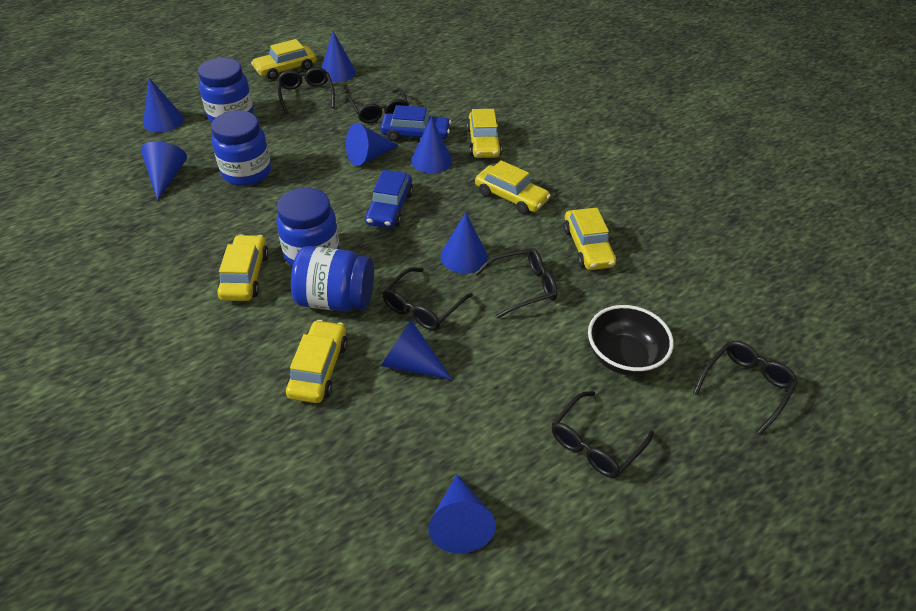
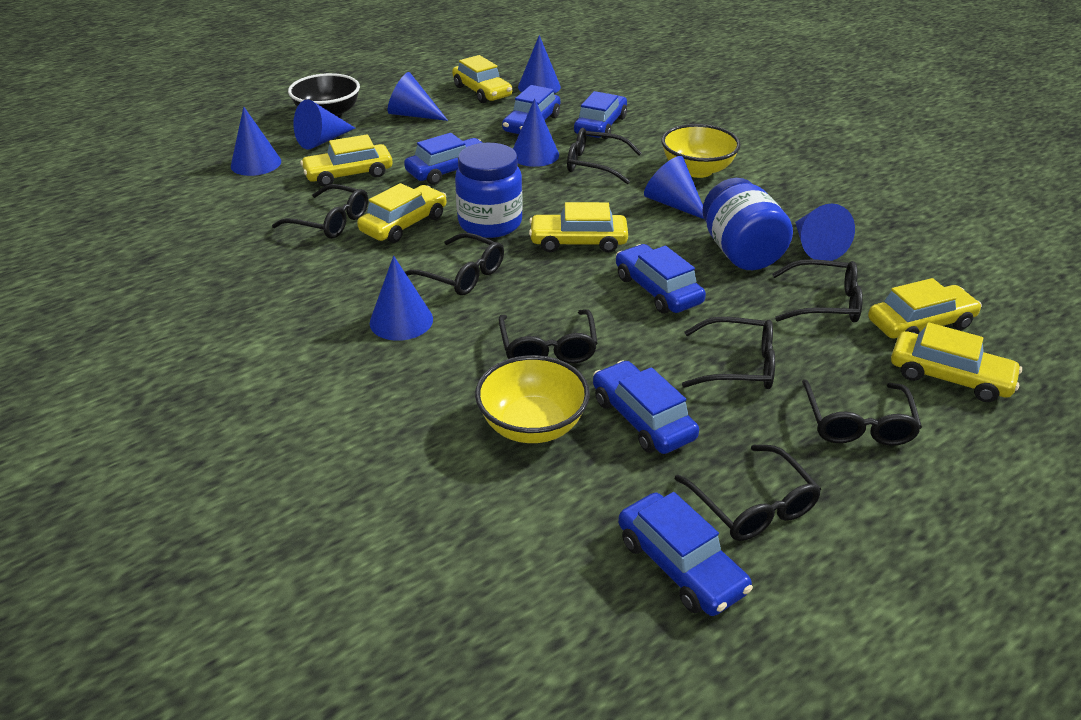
black glasses: 6 -> 8
blue car: 2 -> 6
blue jar: 4 -> 2
yellow bowl: 0 -> 2

